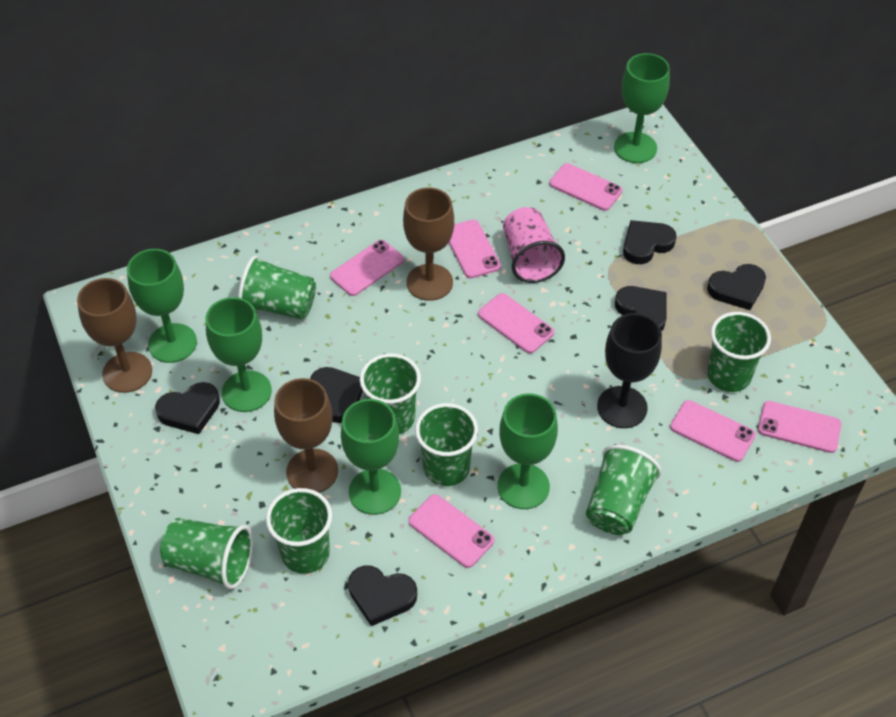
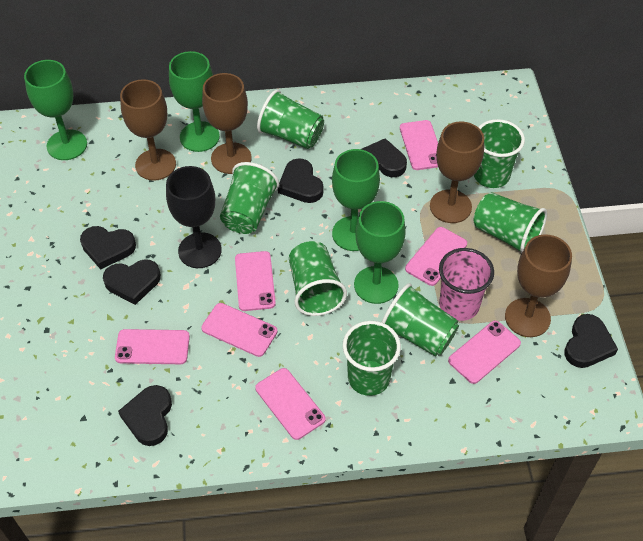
brown goblet: 3 -> 4
green goblet: 5 -> 4

